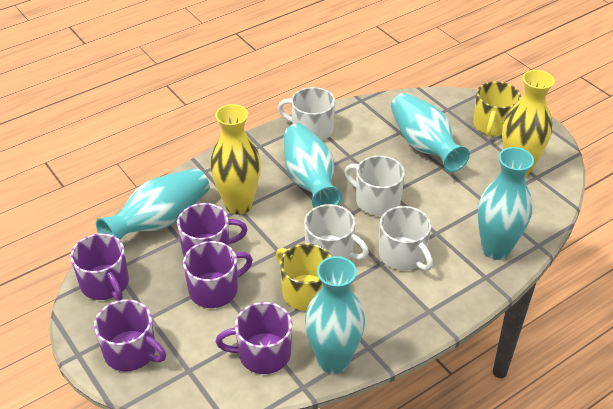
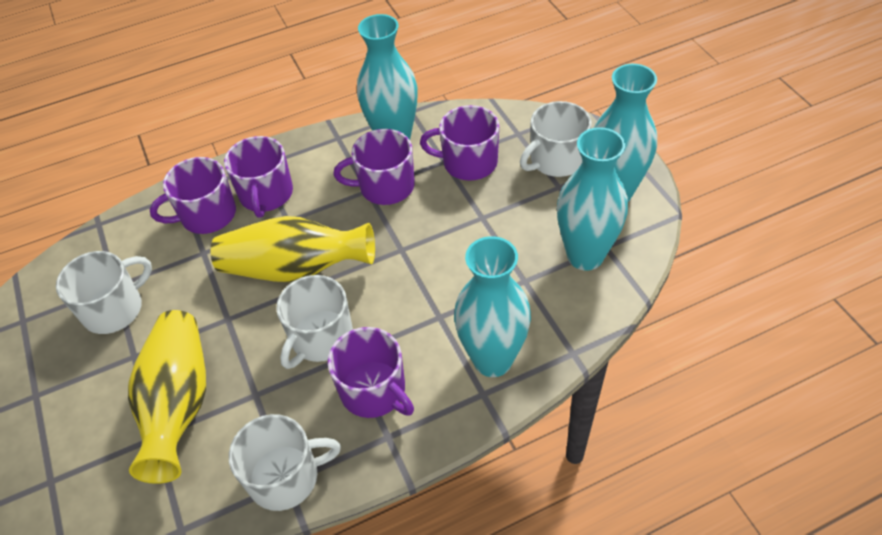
turquoise vase: 5 -> 4
yellow mug: 2 -> 0

